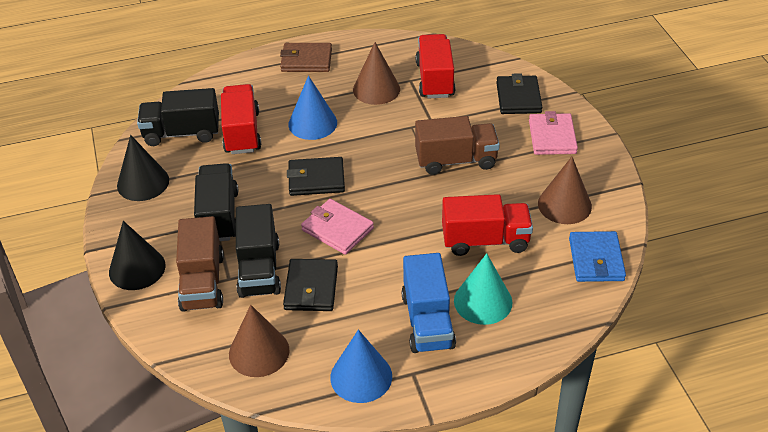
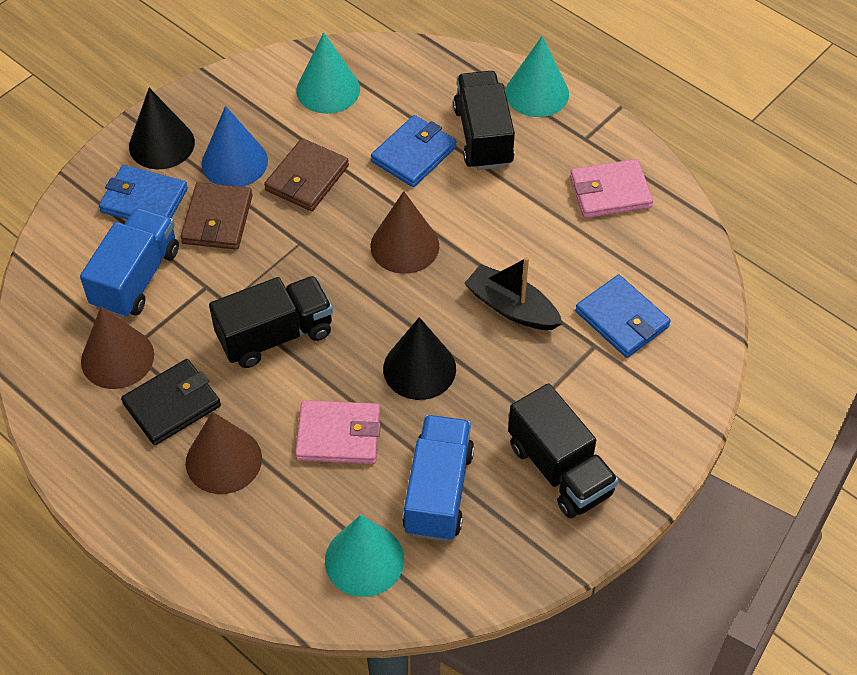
black boat: 0 -> 1
black wallet: 3 -> 1
blue cone: 2 -> 1
blue truck: 1 -> 2
blue wallet: 1 -> 3
brown truck: 2 -> 0
brown wallet: 1 -> 2
red truck: 3 -> 0
turquoise cone: 1 -> 3

